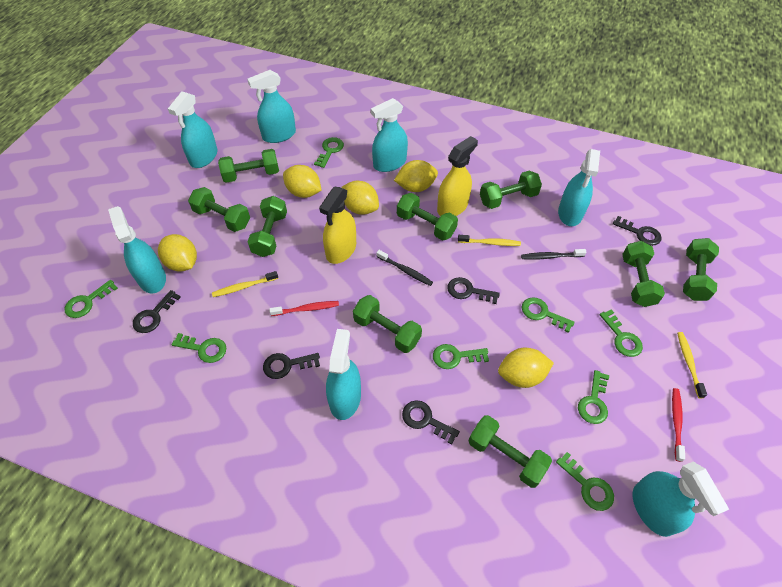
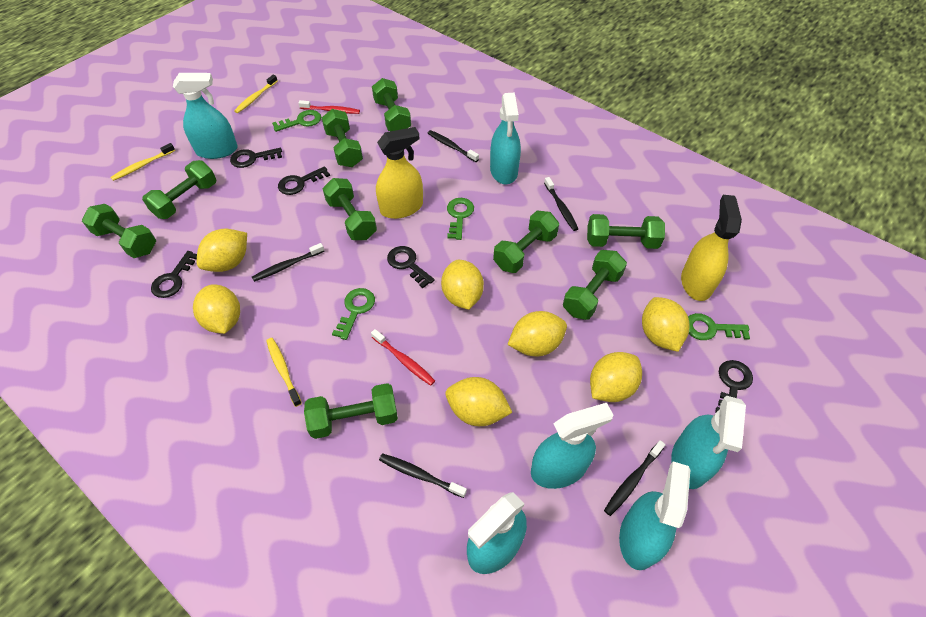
black toothbrush: 2 -> 5
green key: 8 -> 4
turquoise spray bottle: 7 -> 6
yellow lemon: 5 -> 7

